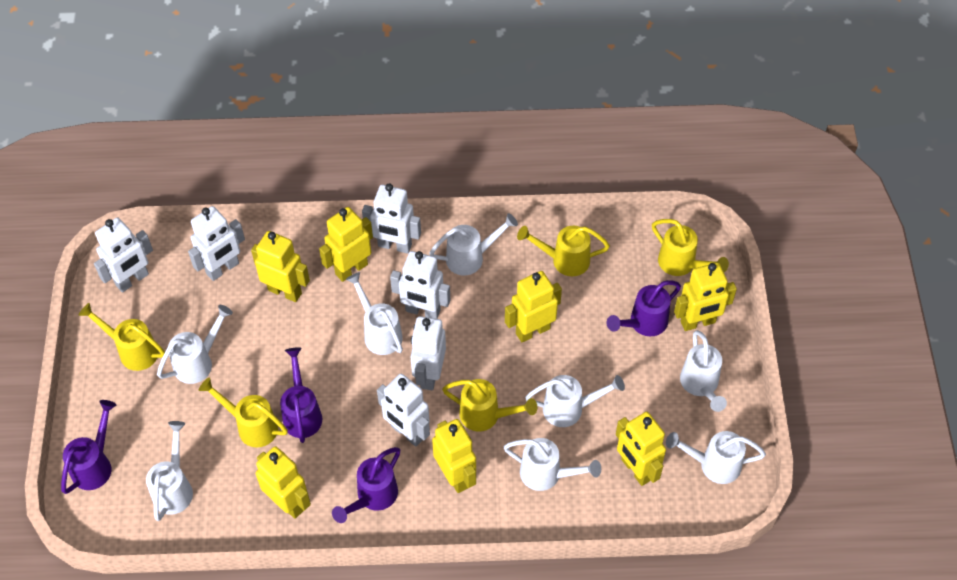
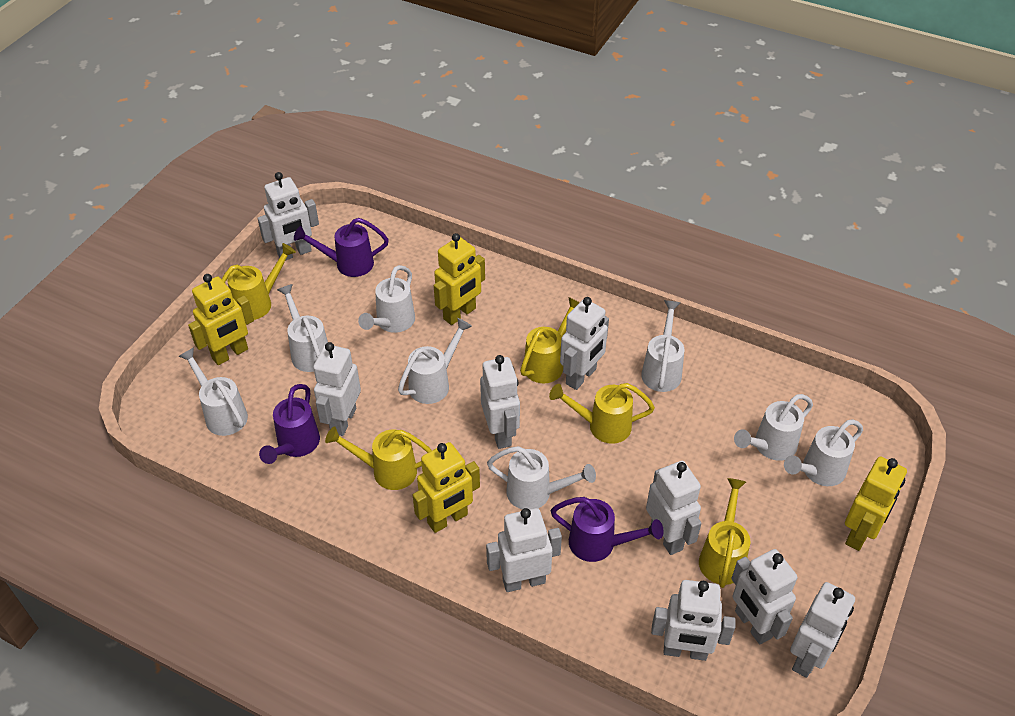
purple watering can: 4 -> 3
white robot: 6 -> 9
yellow robot: 7 -> 4

